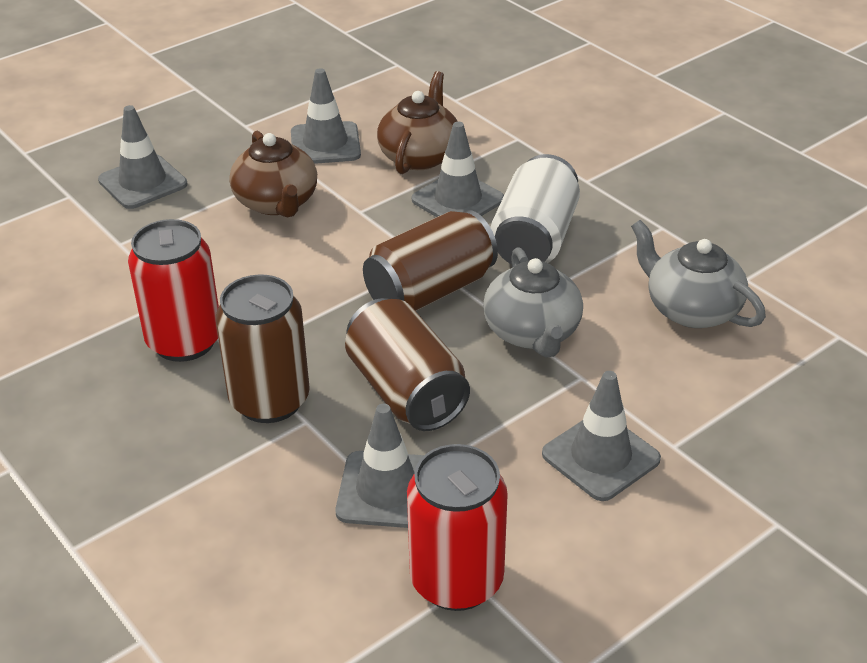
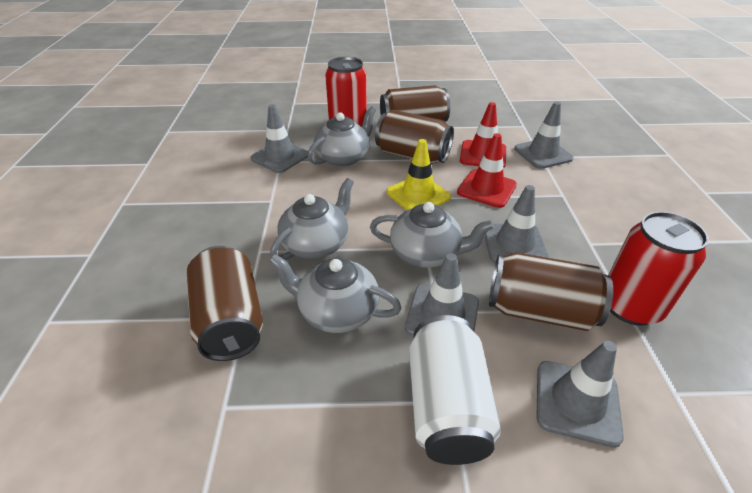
brown can: 3 -> 4
brown teapot: 2 -> 0
grey teapot: 2 -> 4
red traffic cone: 0 -> 2
yellow traffic cone: 0 -> 1

